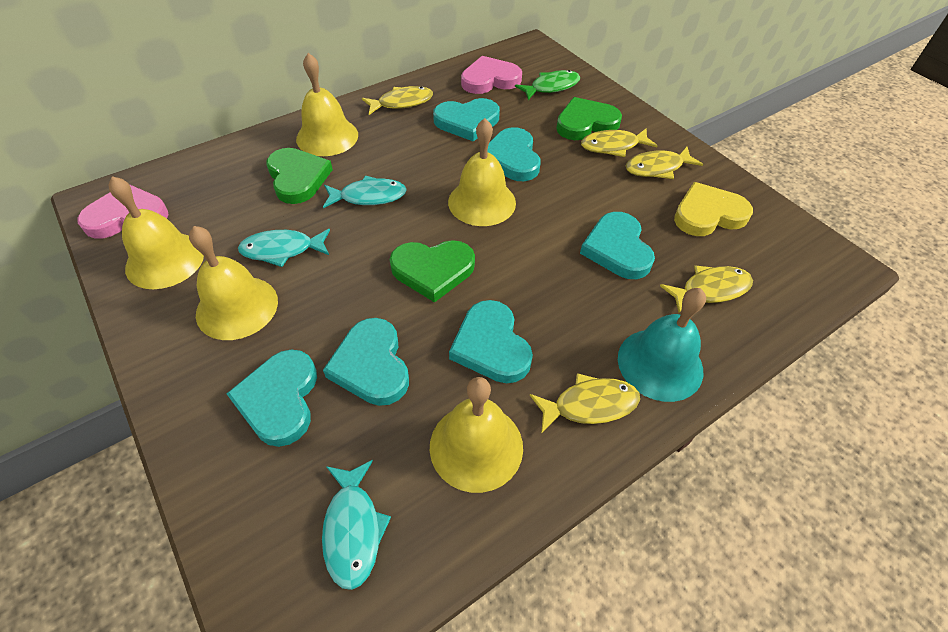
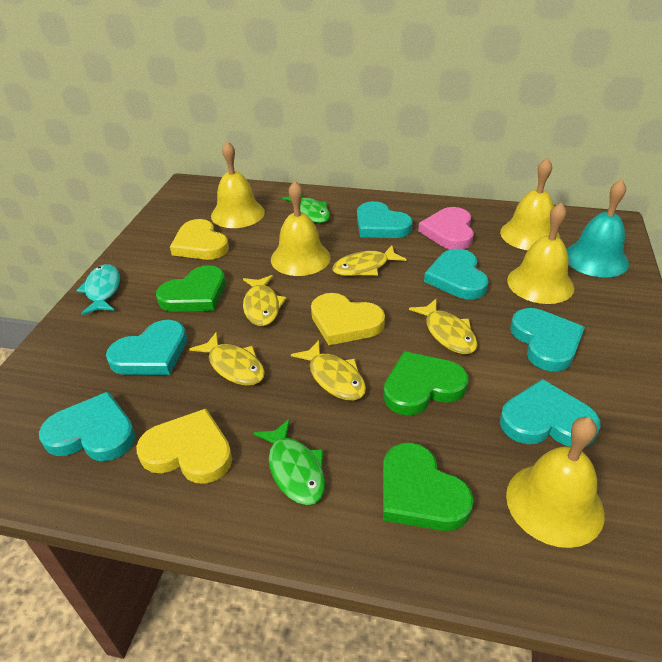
green fish: 1 -> 2
pink heart: 2 -> 1
turquoise fish: 3 -> 1
yellow heart: 1 -> 3

